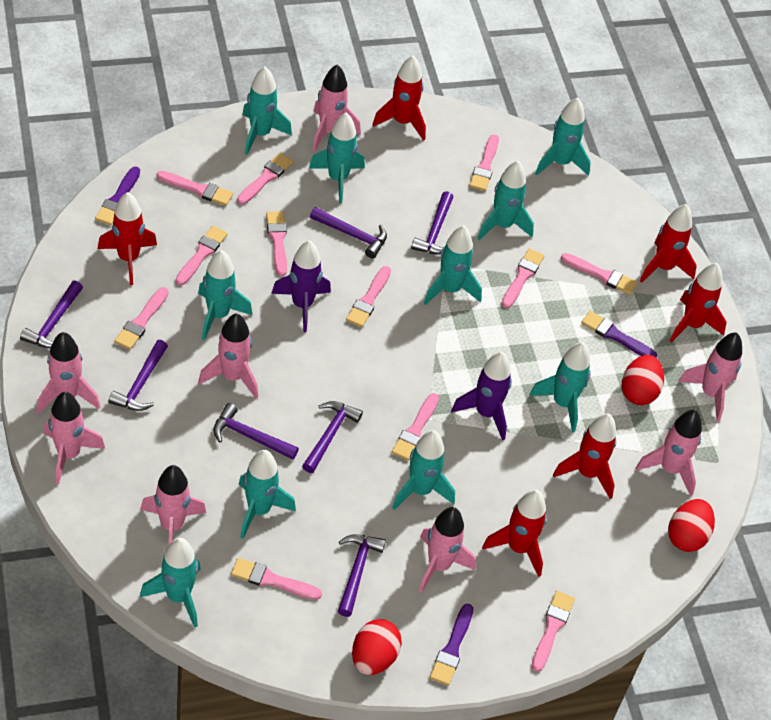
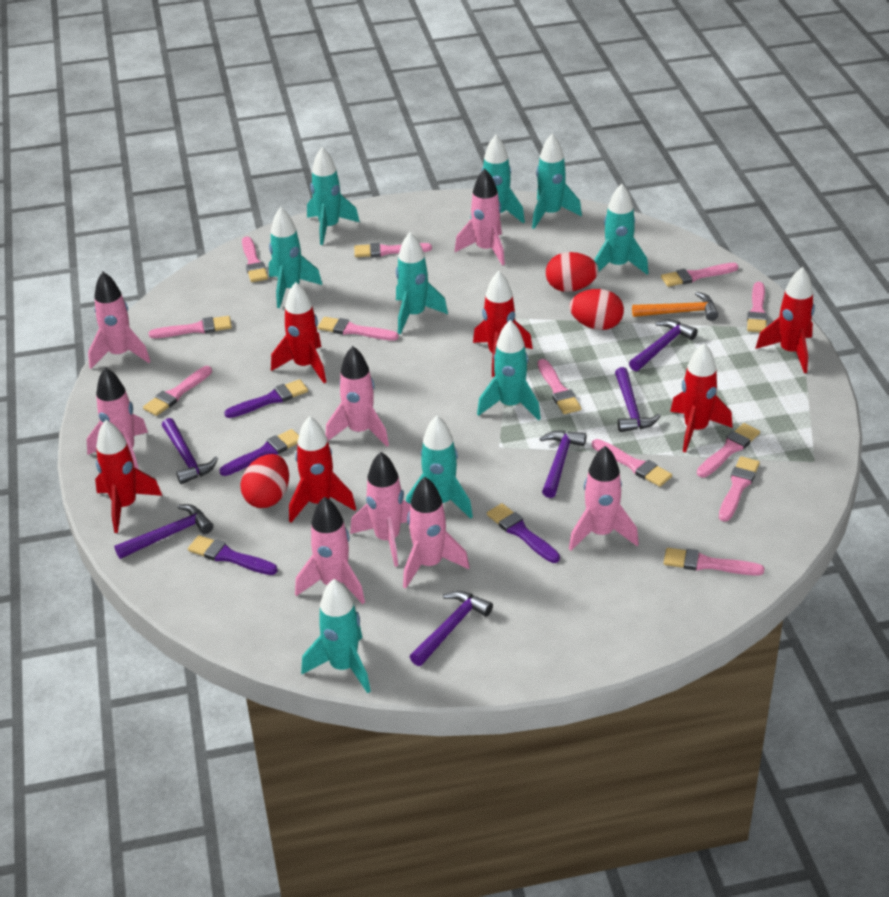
orange hammer: 0 -> 1
purple brush: 3 -> 4
purple hammer: 7 -> 6
purple rocket: 2 -> 0
turquoise rocket: 10 -> 9

